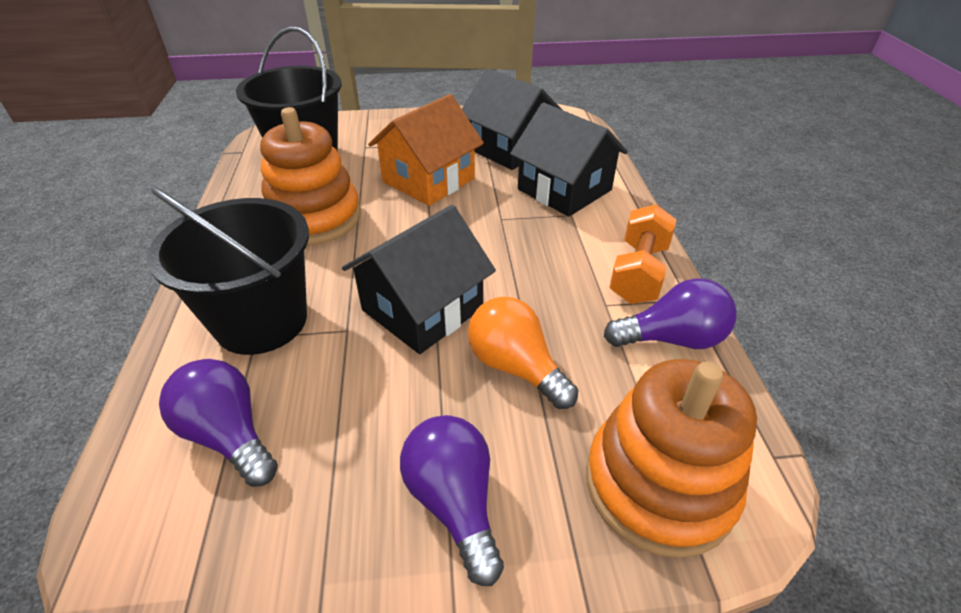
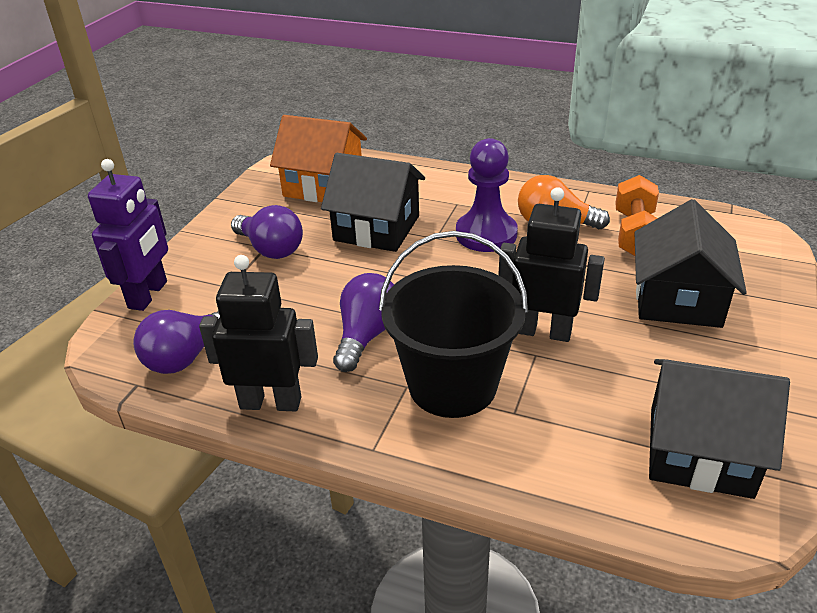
black bucket: 2 -> 1
black robot: 0 -> 2
orange stacking toy: 2 -> 0
purple pawn: 0 -> 1
purple robot: 0 -> 1

